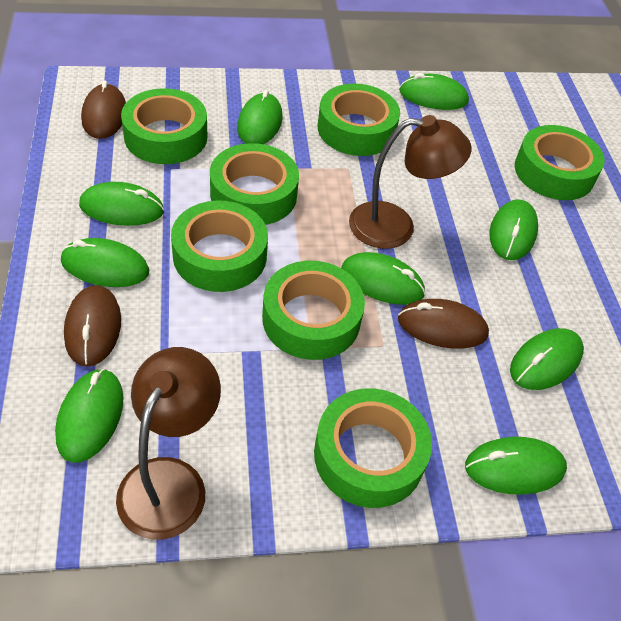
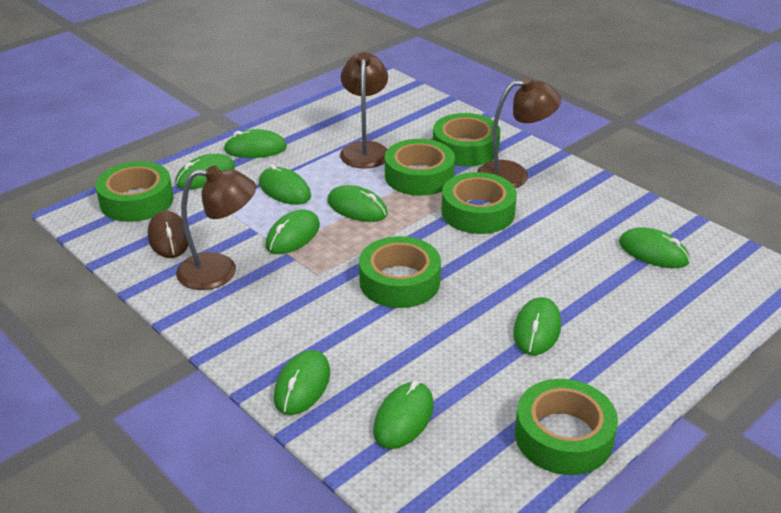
brown lamp: 2 -> 3
brown mouse: 3 -> 1
green tape: 7 -> 6

